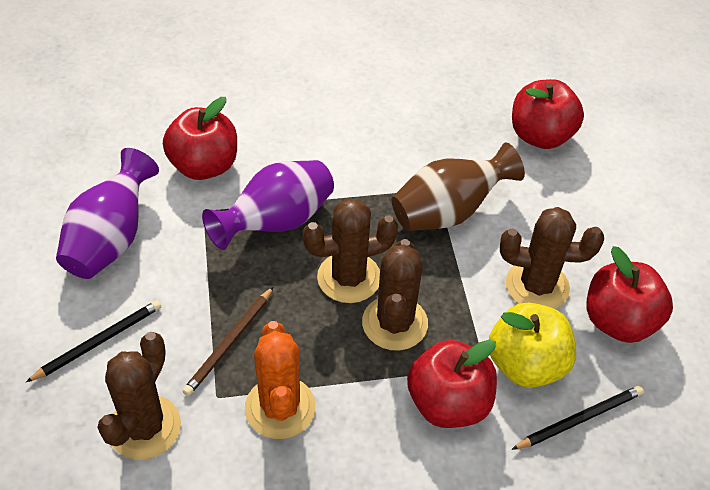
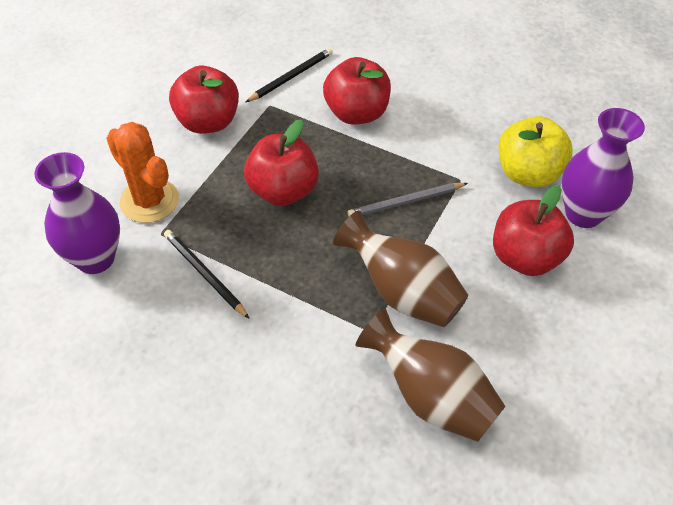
brown cactus: 4 -> 0
brown pencil: 1 -> 0
brown vase: 1 -> 2
grey pencil: 0 -> 1

